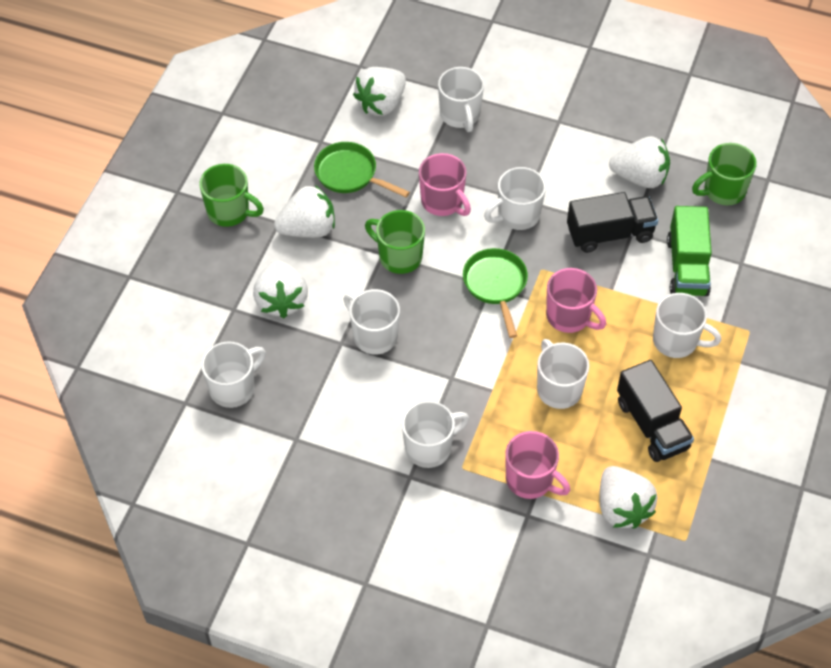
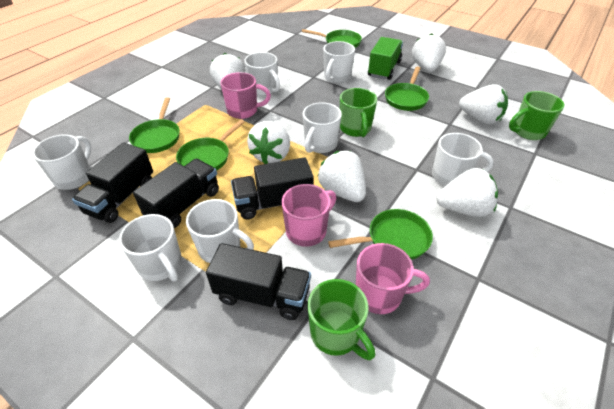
black truck: 2 -> 4
green pan: 2 -> 5
white strawberry: 5 -> 6

